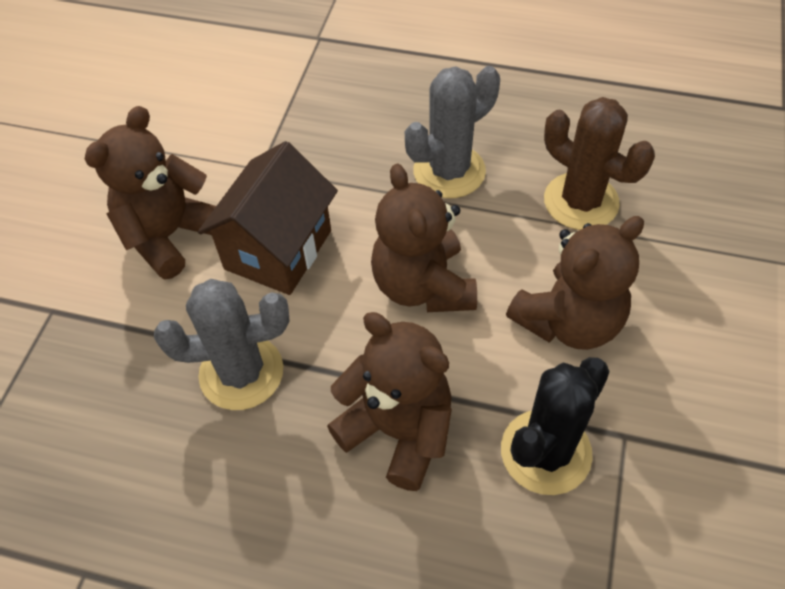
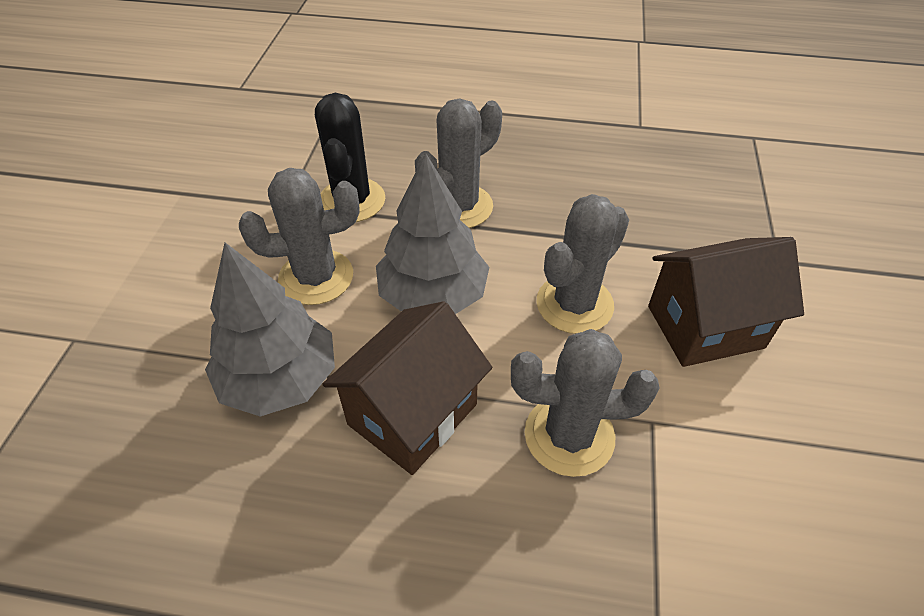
brown cactus: 1 -> 0
brown house: 1 -> 2
brown teddy bear: 4 -> 0
grey cactus: 2 -> 4
grey tree: 0 -> 2

